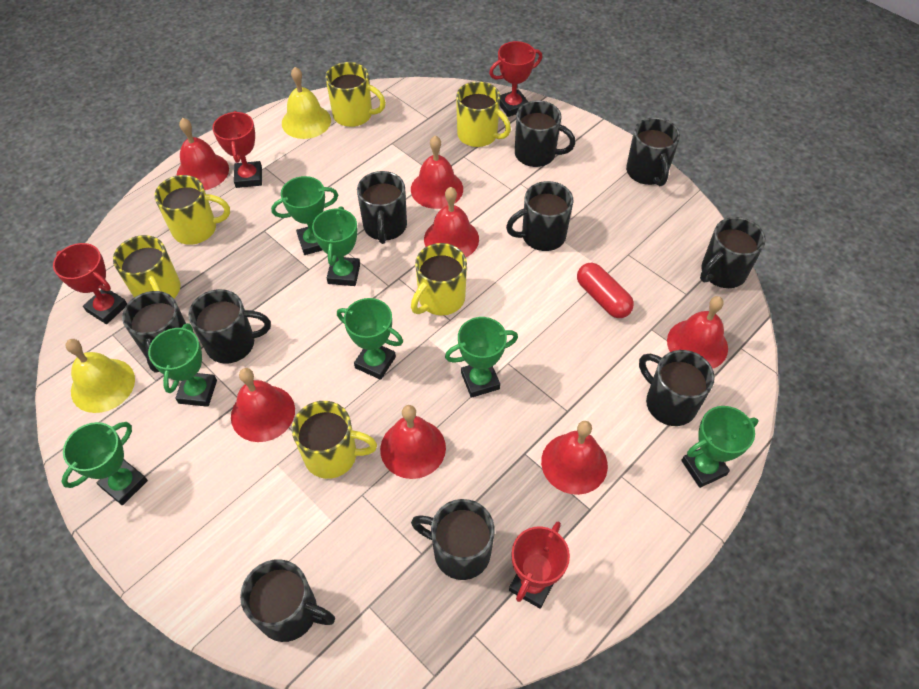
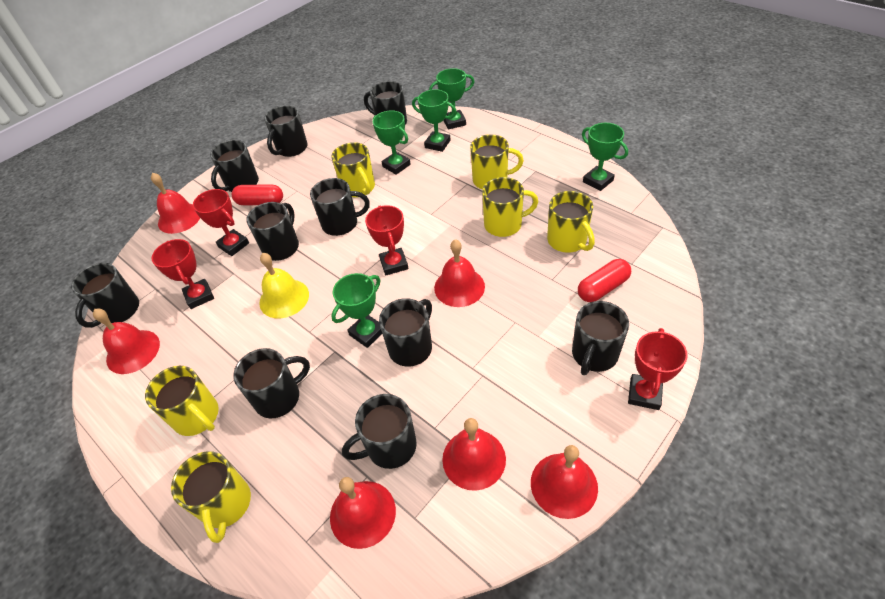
green trophy: 7 -> 5
red bell: 7 -> 6
red capsule: 1 -> 2
yellow bell: 2 -> 1

